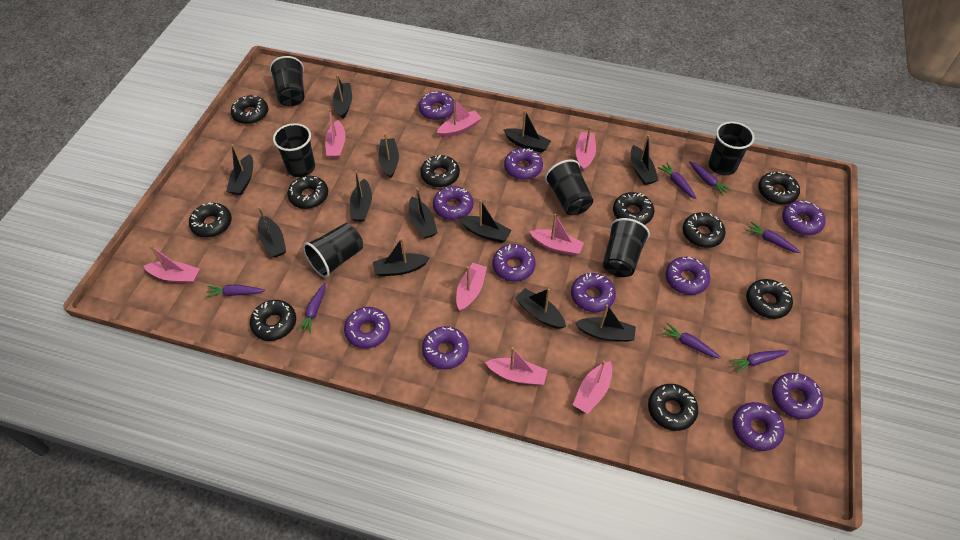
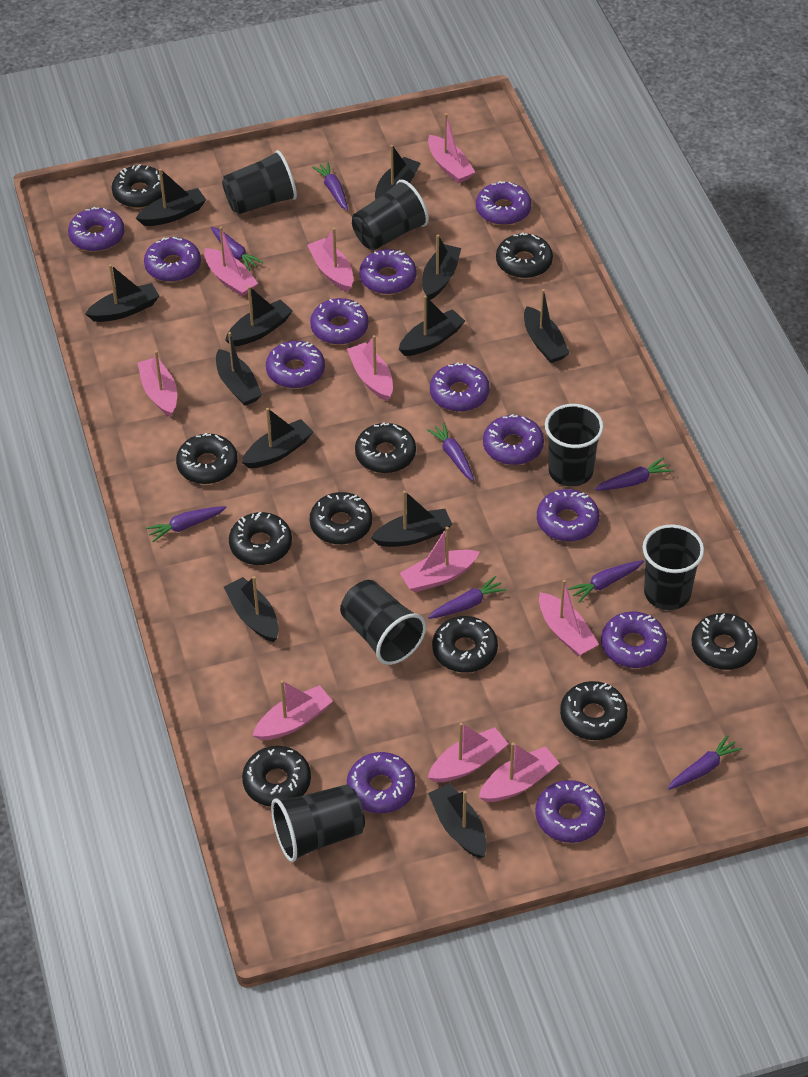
pink boat: 8 -> 10
purple carrot: 7 -> 8
purple donut: 11 -> 12

